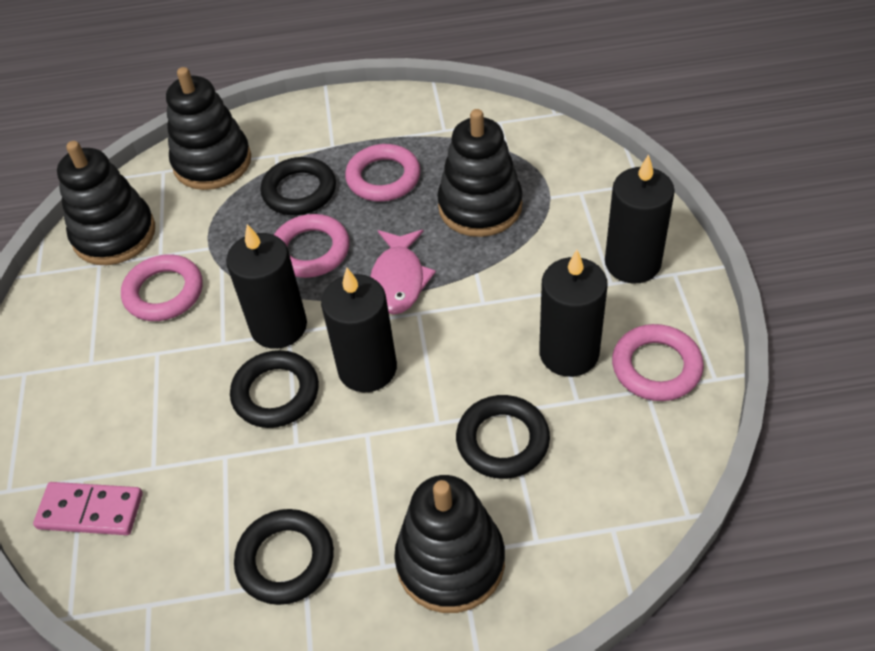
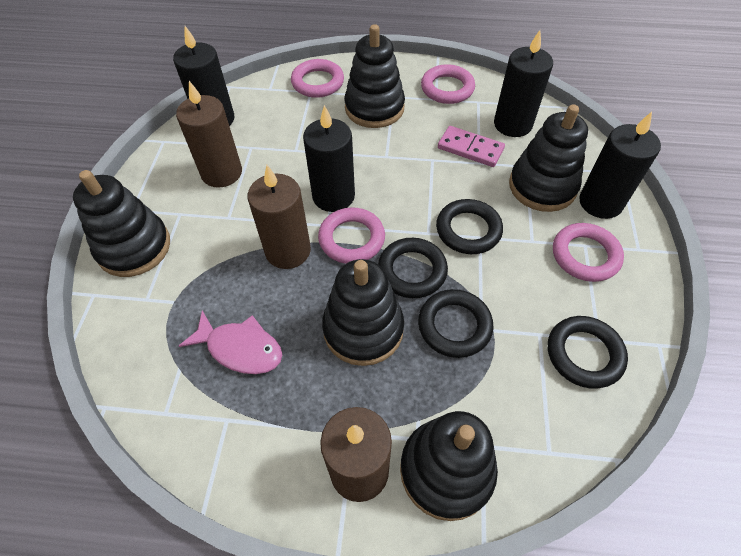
black stacking toy: 4 -> 5
brown candle: 0 -> 3

